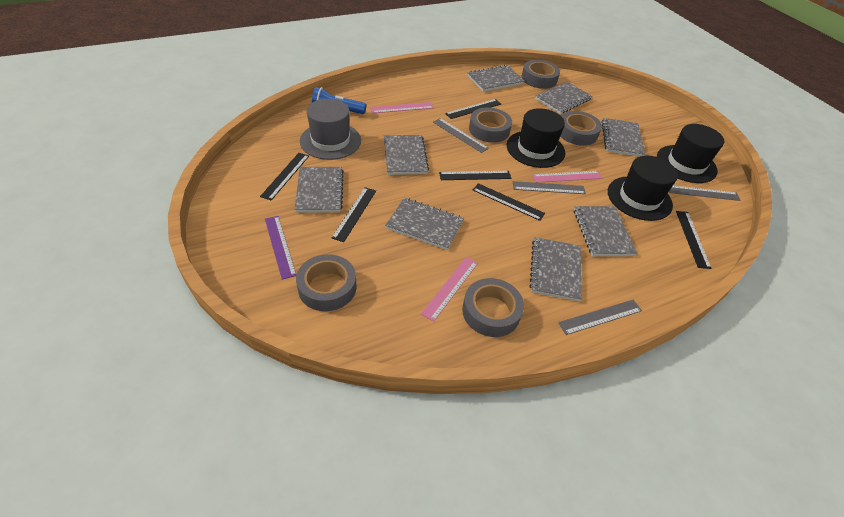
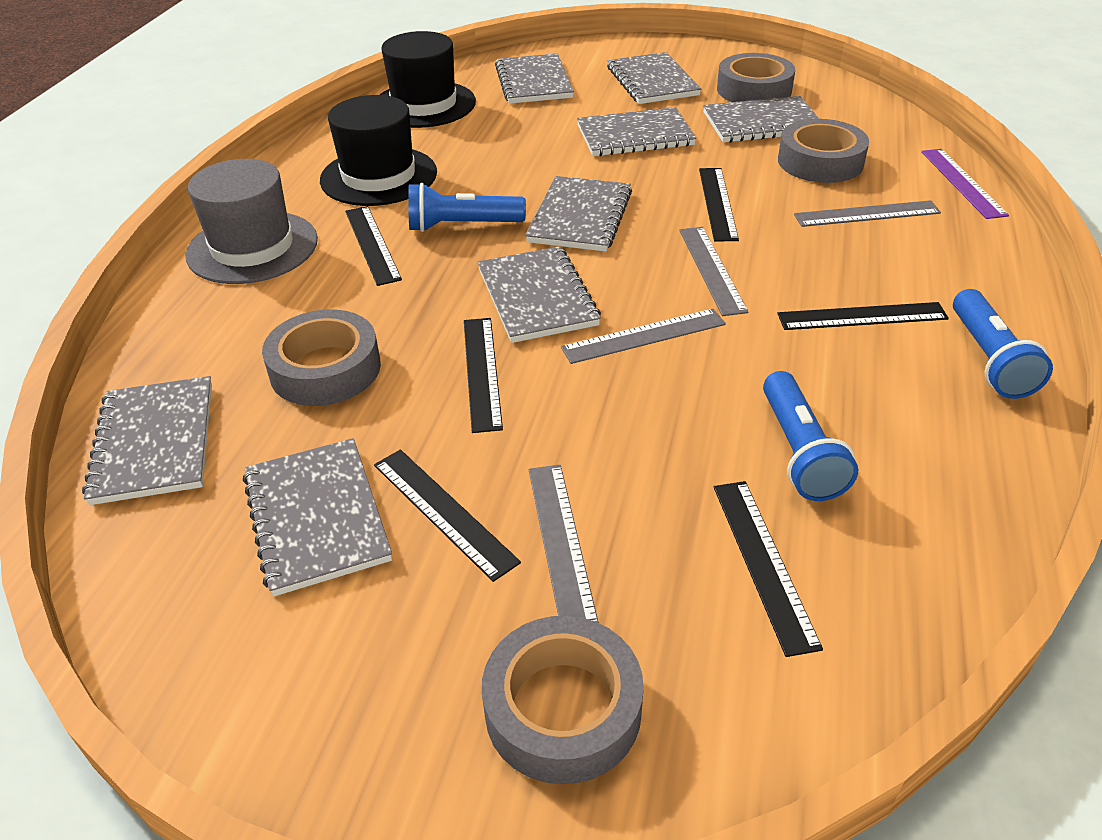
black hat: 3 -> 2
blue flashlight: 1 -> 3
grey tape: 5 -> 4
pink ruler: 3 -> 0

